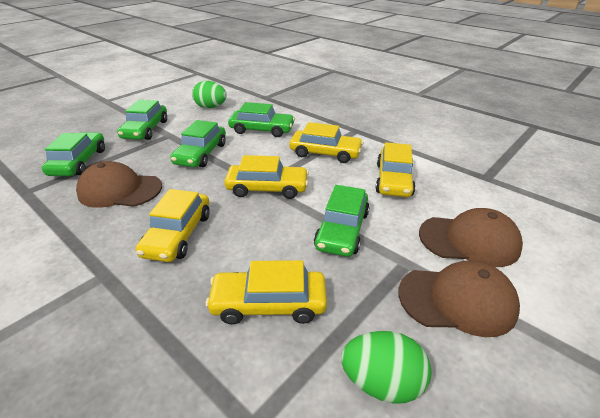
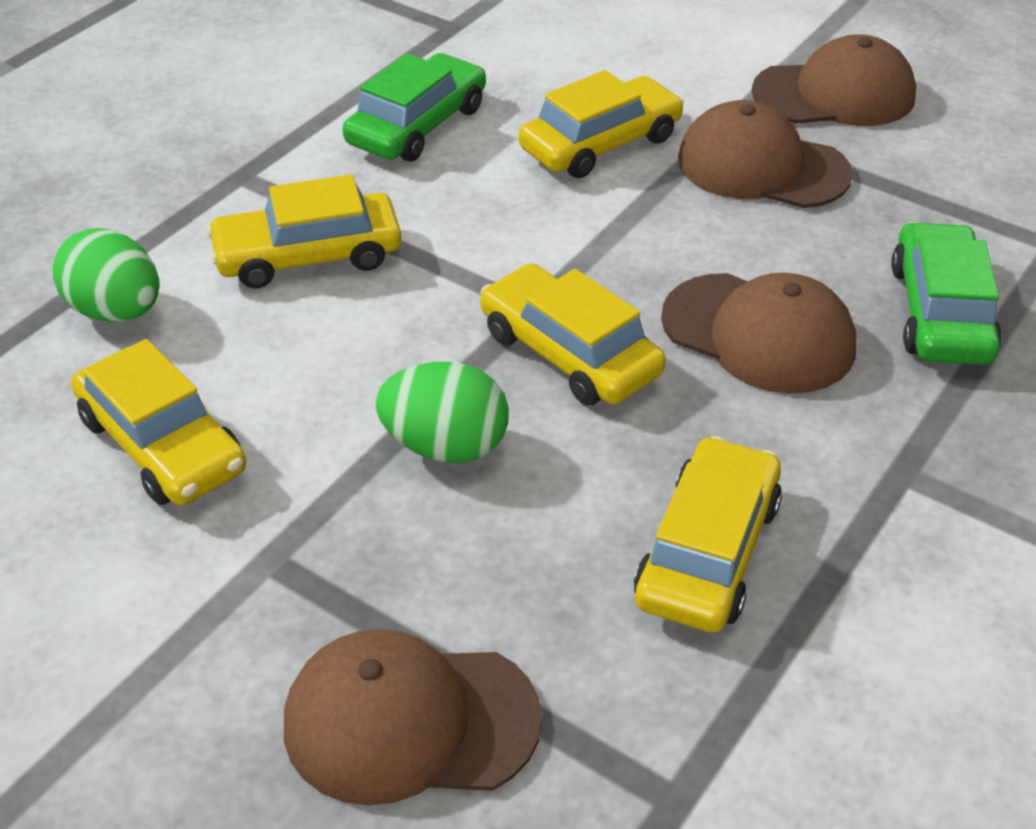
brown cap: 3 -> 4
green car: 5 -> 2

